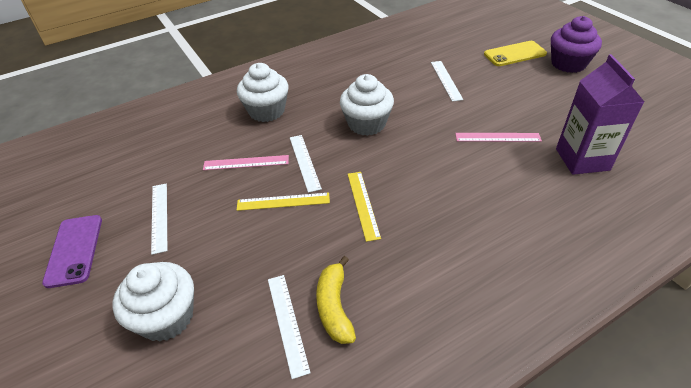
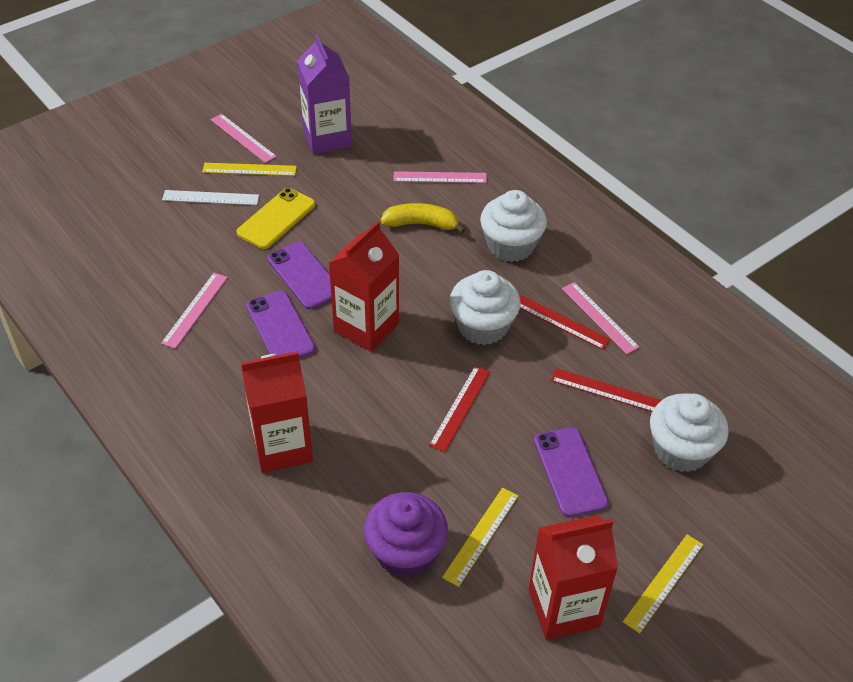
pink ruler: 2 -> 4
purple phone: 1 -> 3
red carton: 0 -> 3
red ruler: 0 -> 3
white ruler: 4 -> 1
yellow ruler: 2 -> 3

